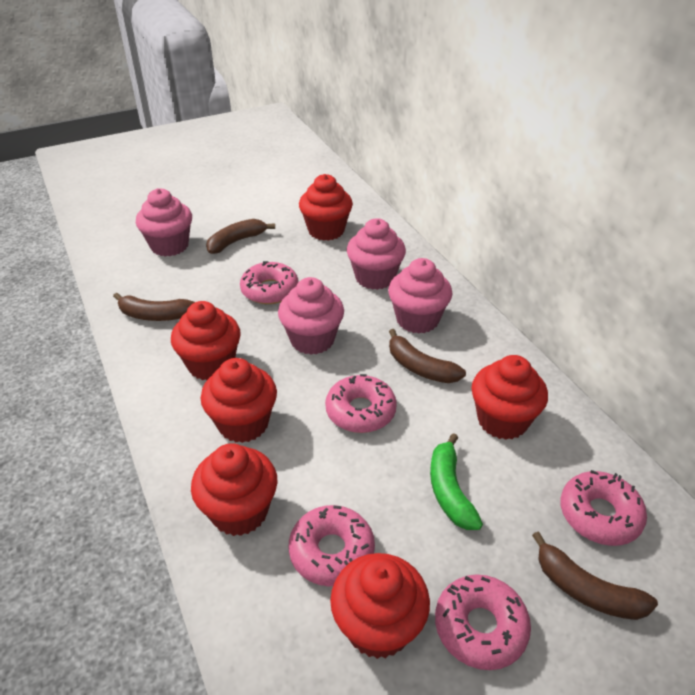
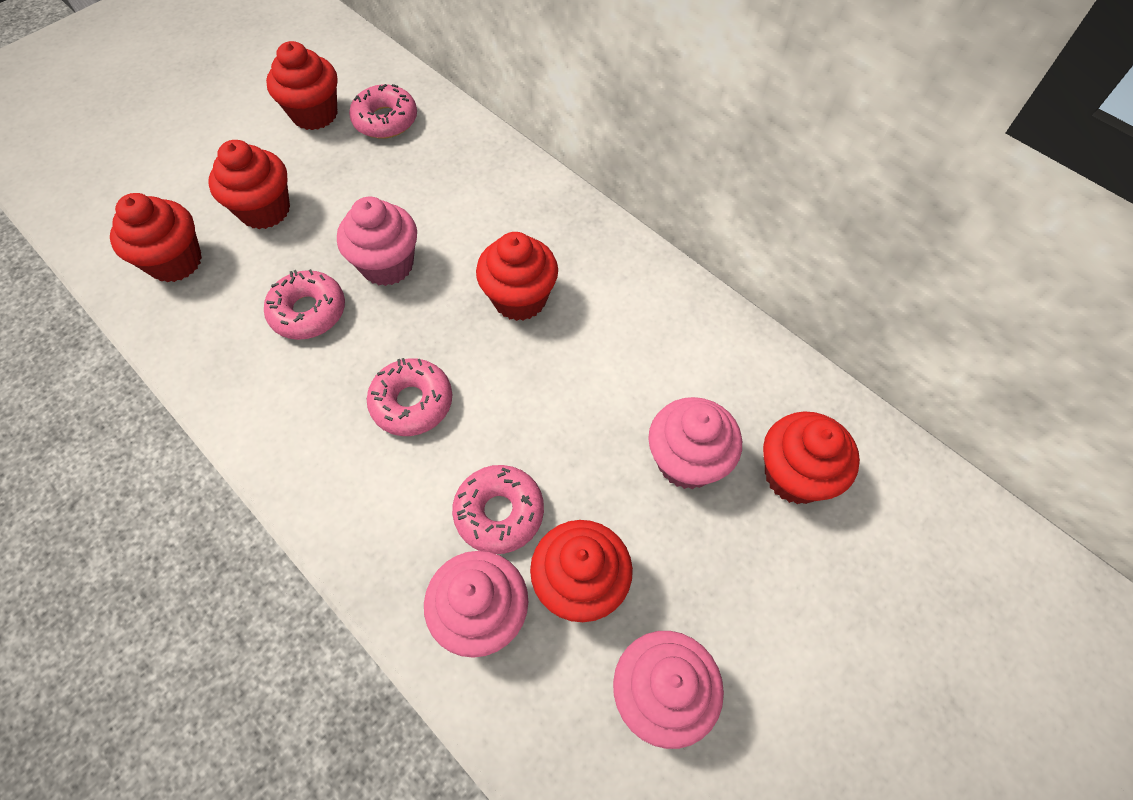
brown banana: 4 -> 0
green banana: 1 -> 0
pink donut: 5 -> 4

